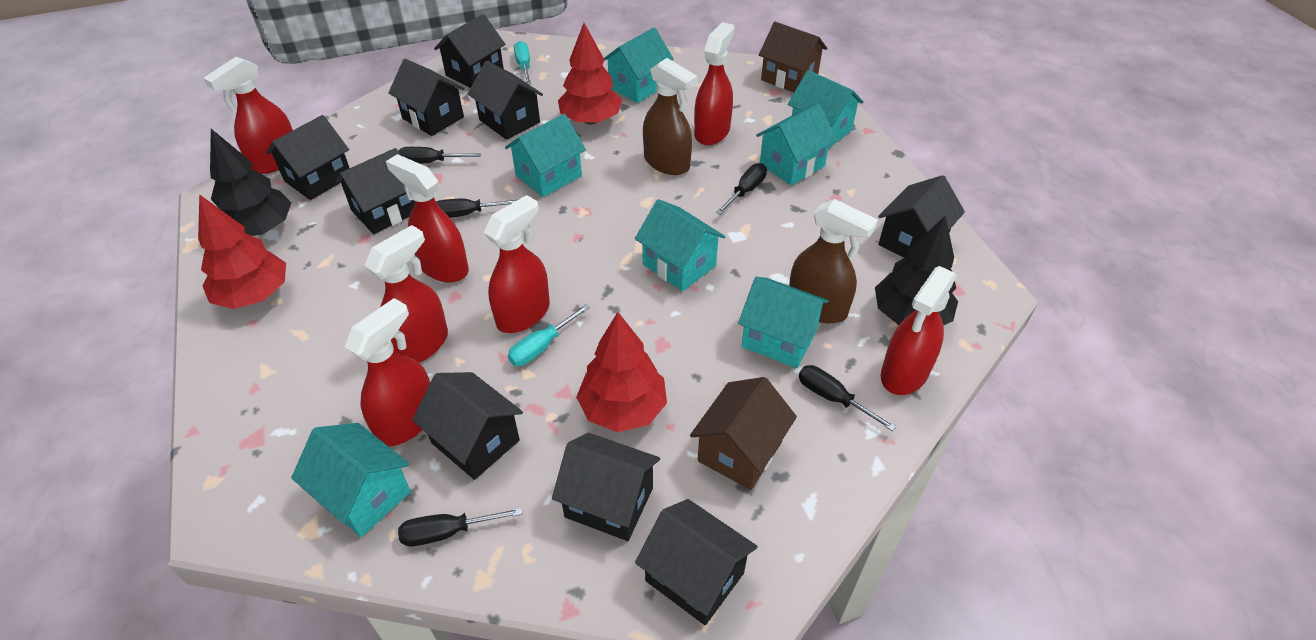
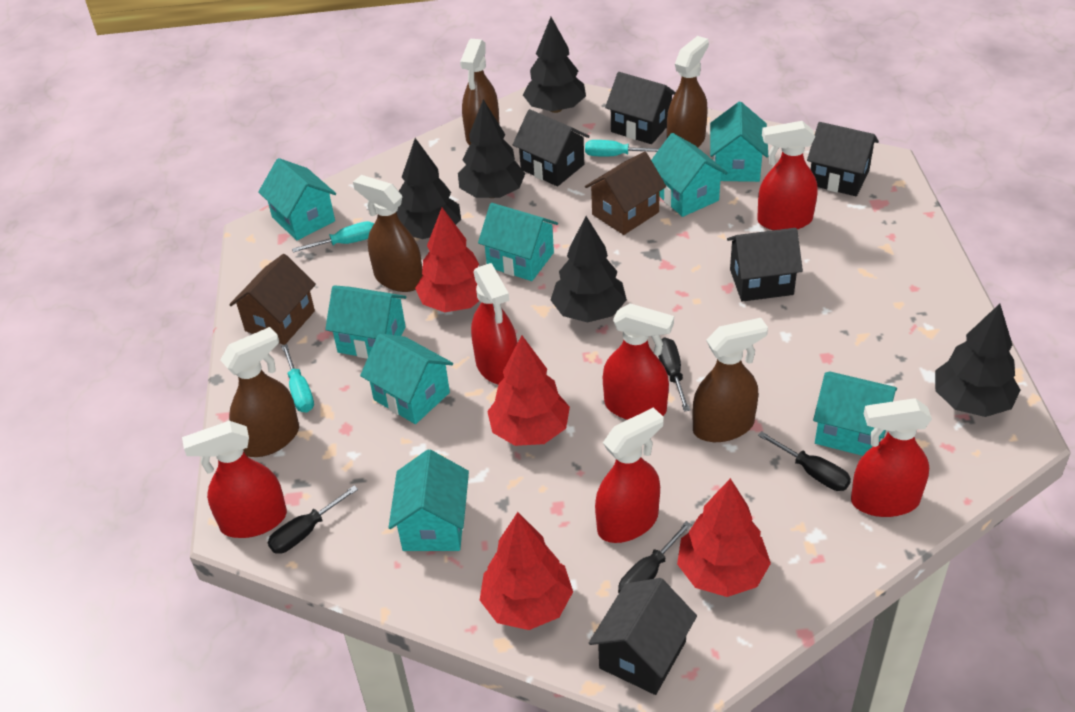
black house: 9 -> 5
black screwdriver: 5 -> 4
black tree: 2 -> 5
brown spray bottle: 2 -> 5
red spray bottle: 7 -> 6
red tree: 3 -> 4
turquoise house: 7 -> 8
turquoise screwdriver: 2 -> 3

